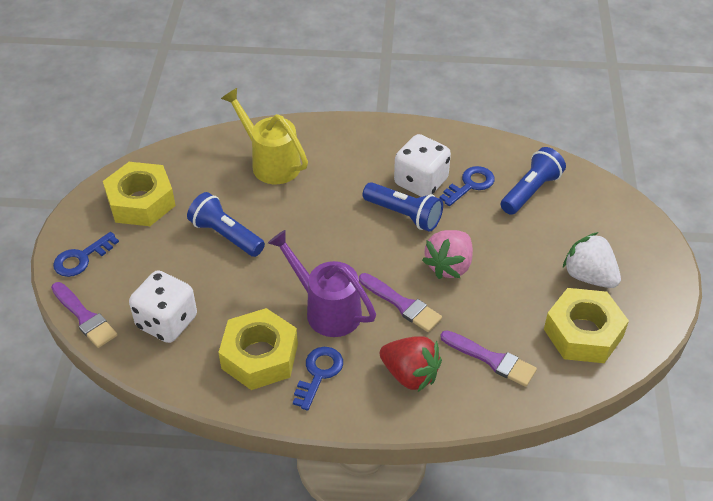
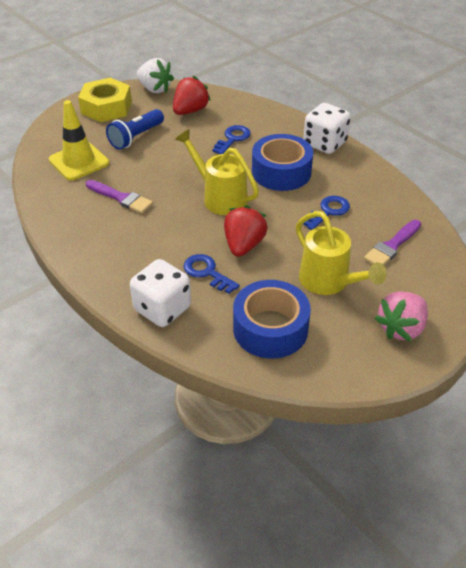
blue flashlight: 3 -> 1
blue tape: 0 -> 2
purple brush: 3 -> 2
purple watering can: 1 -> 0
red strawberry: 1 -> 2
yellow nut: 3 -> 1
yellow traffic cone: 0 -> 1
yellow watering can: 1 -> 2

